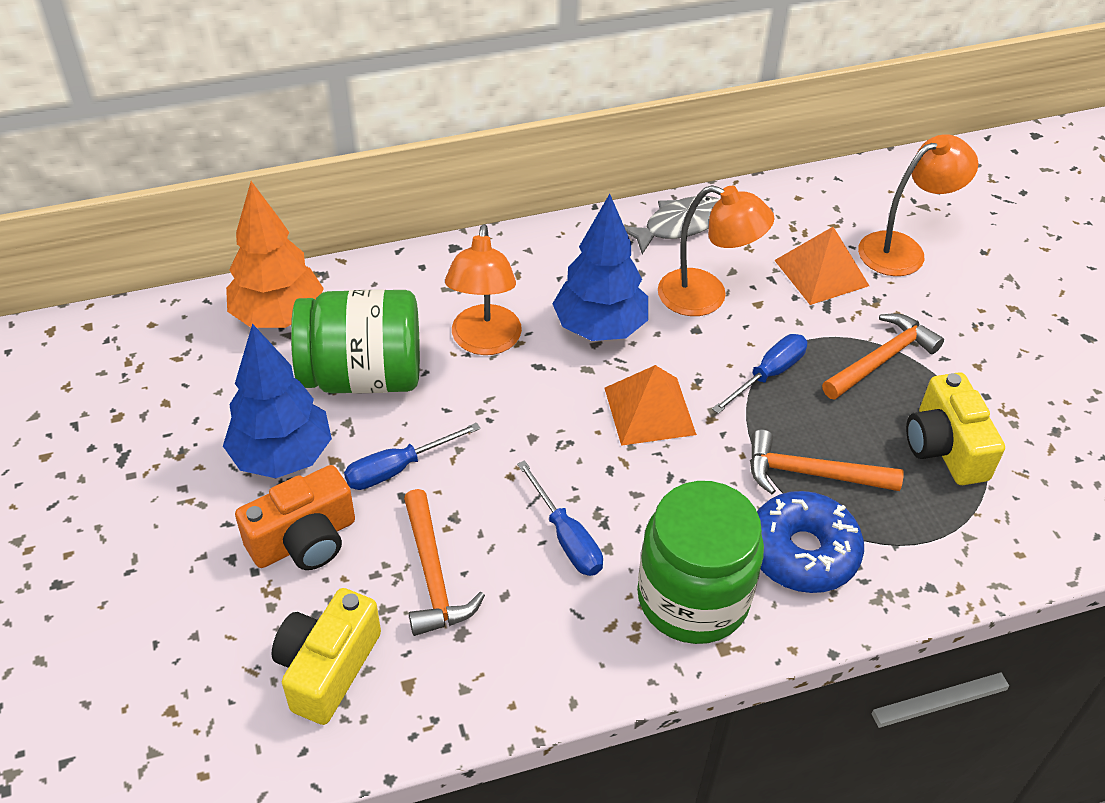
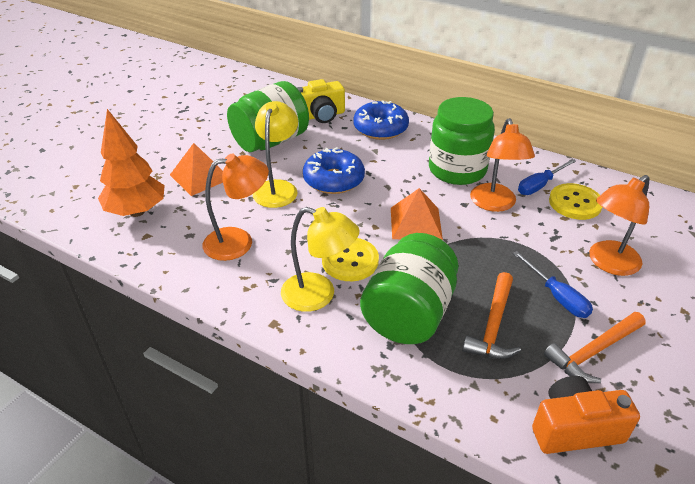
blue donut: 1 -> 2
blue screwdriver: 3 -> 2
blue tree: 2 -> 0
green jar: 2 -> 3
grey fish: 1 -> 0
orange hammer: 3 -> 2
yellow button: 0 -> 2
yellow camera: 2 -> 1
yellow lamp: 0 -> 2

